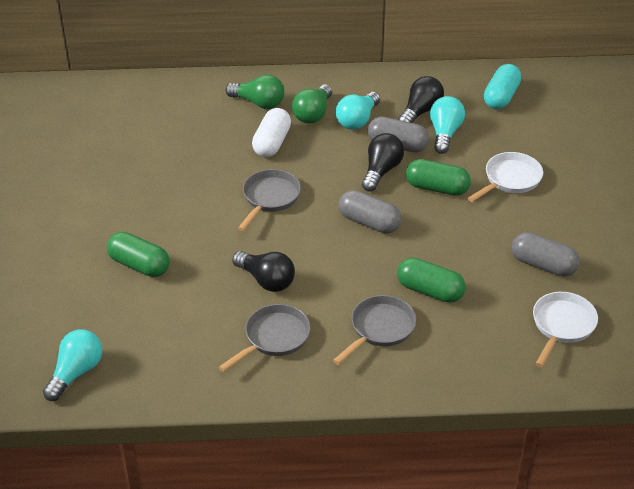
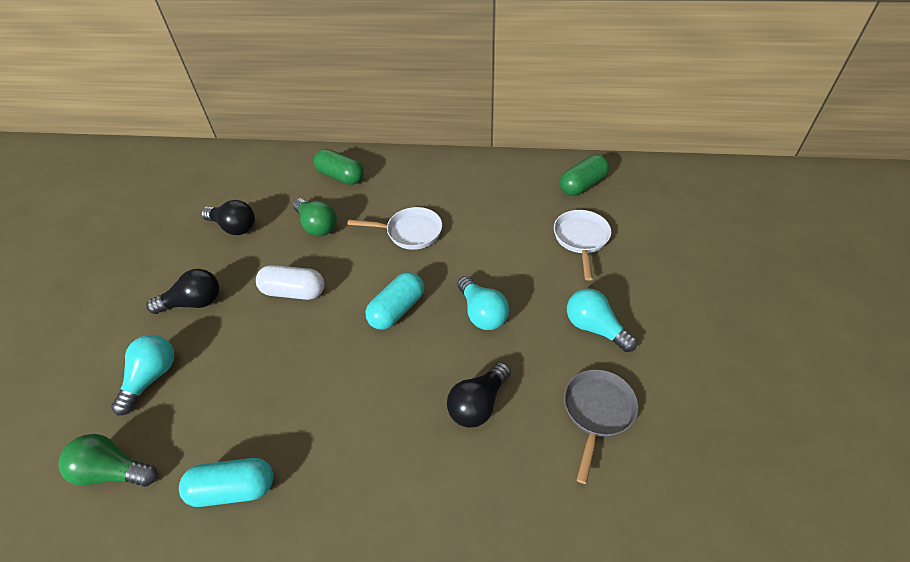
green capsule: 3 -> 2
grey capsule: 3 -> 0
grey pan: 3 -> 1
turquoise capsule: 1 -> 2

